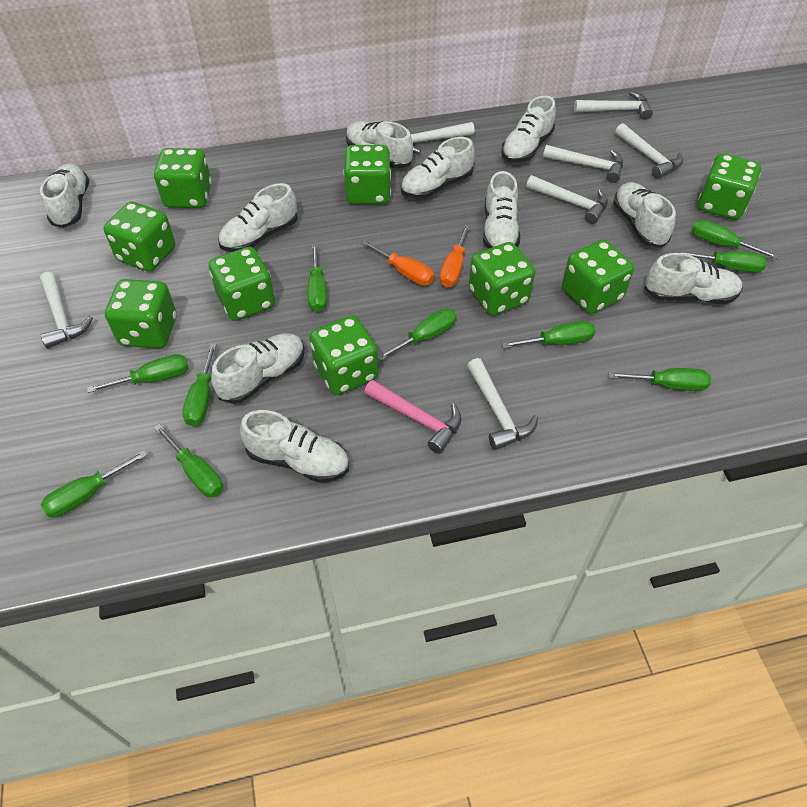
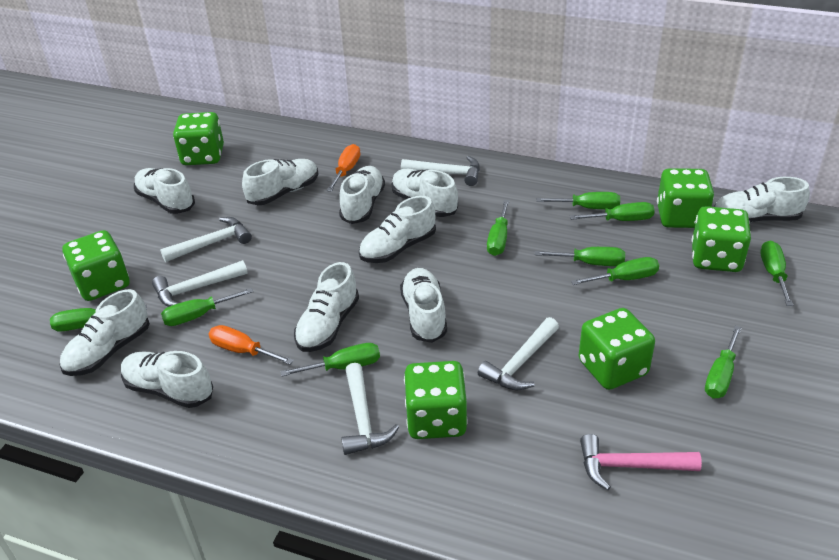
green dice: 9 -> 6
white hammer: 7 -> 5

